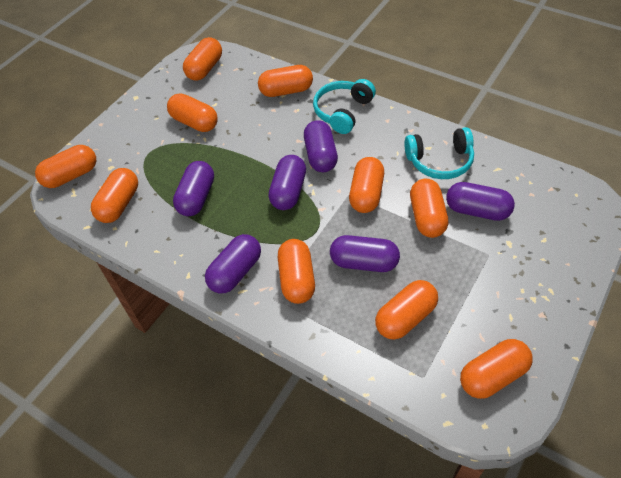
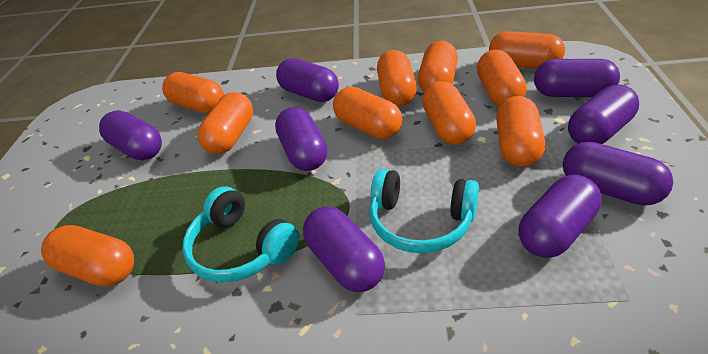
purple capsule: 6 -> 8

